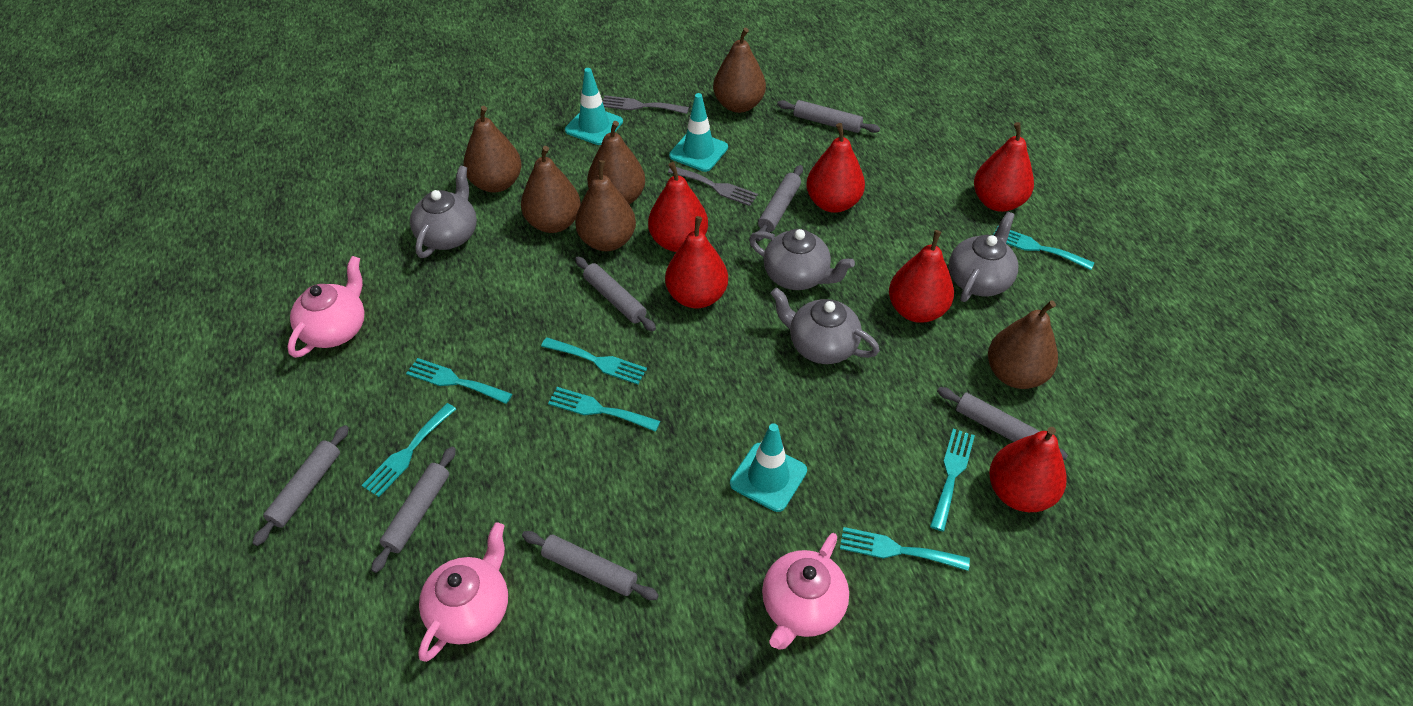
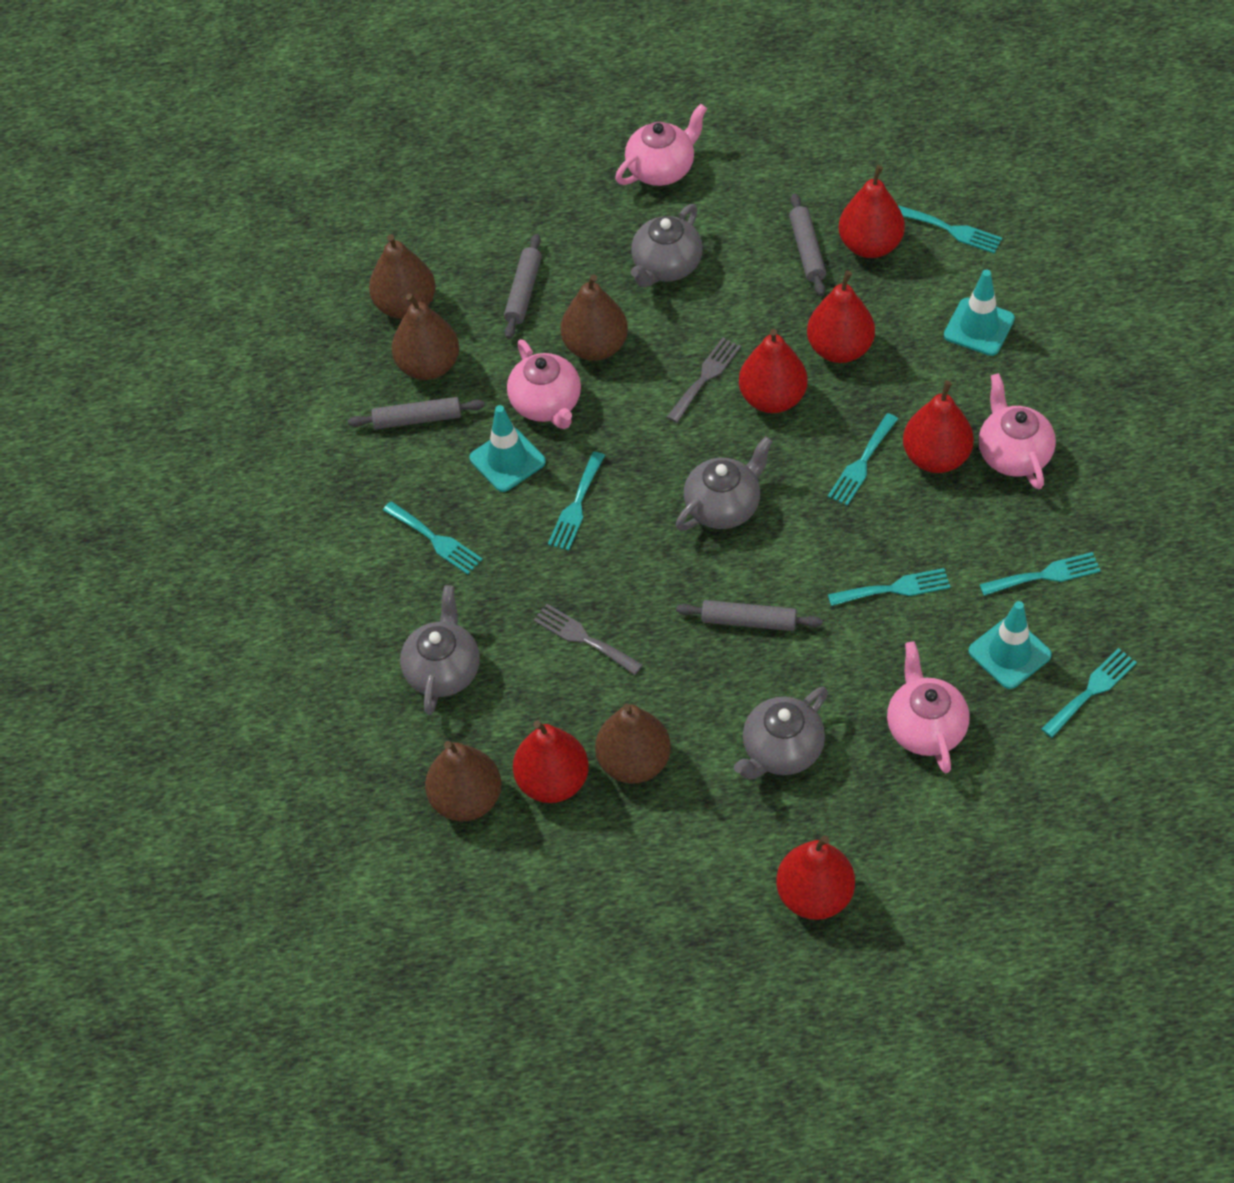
brown pear: 6 -> 5
grey rolling pin: 7 -> 4
pink teapot: 3 -> 4

